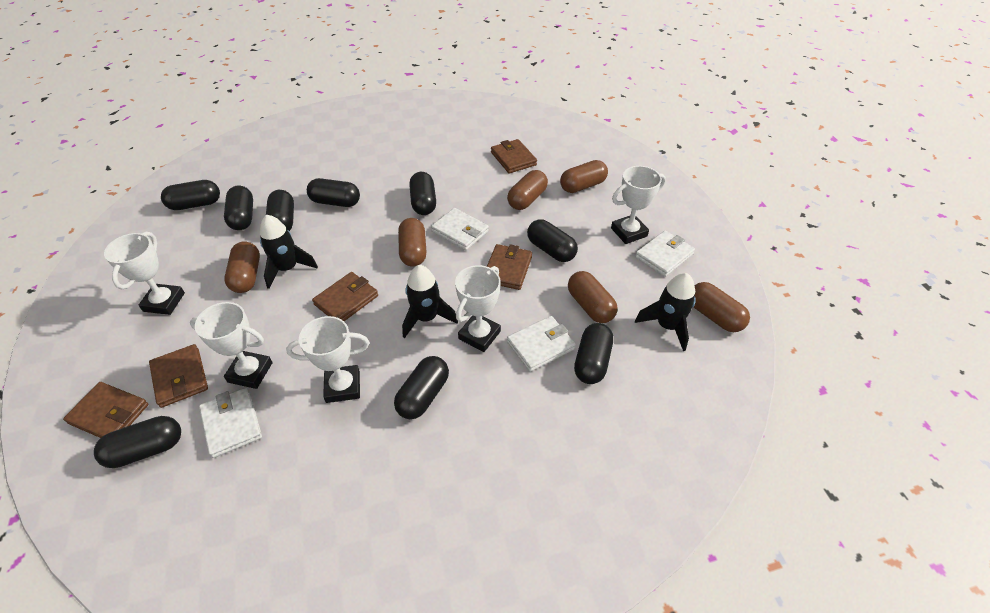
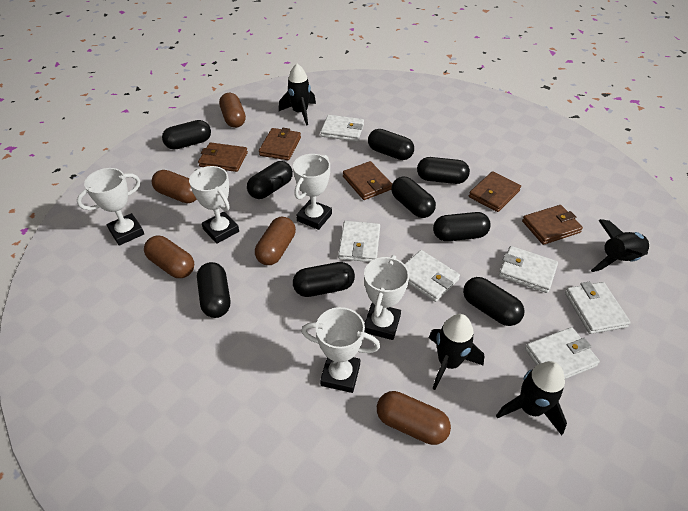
black rocket: 3 -> 4
brown capsule: 6 -> 5
white wallet: 4 -> 6

